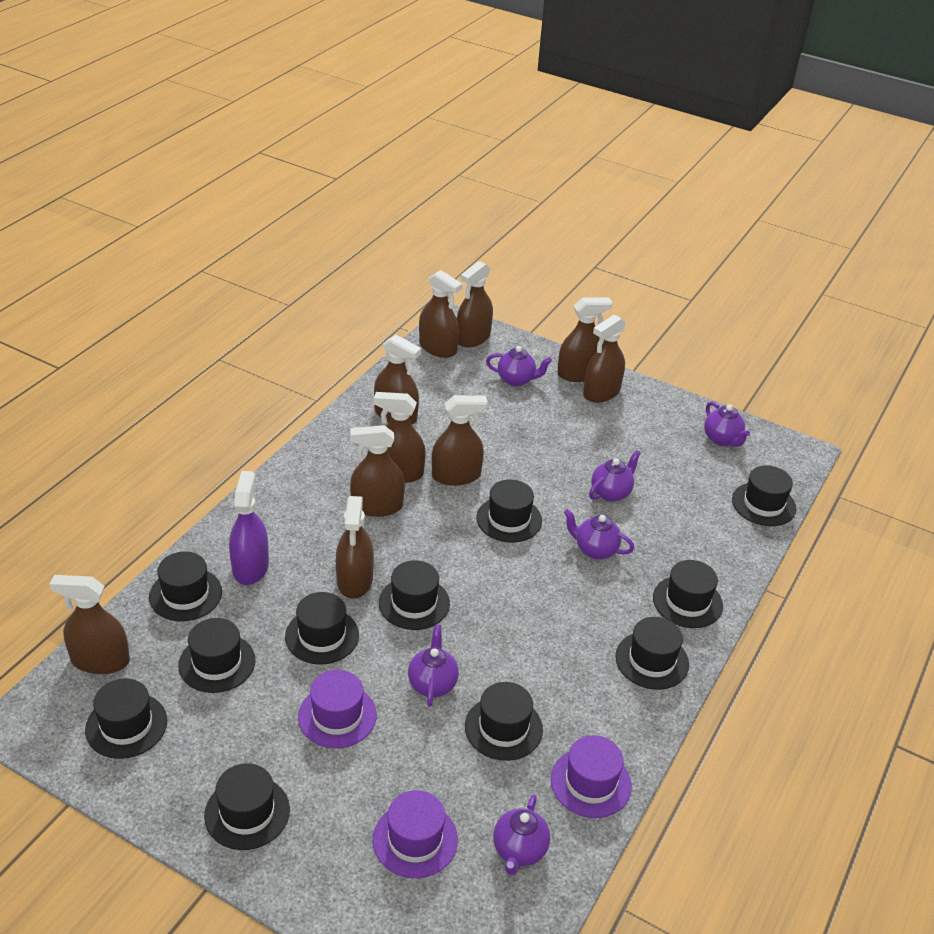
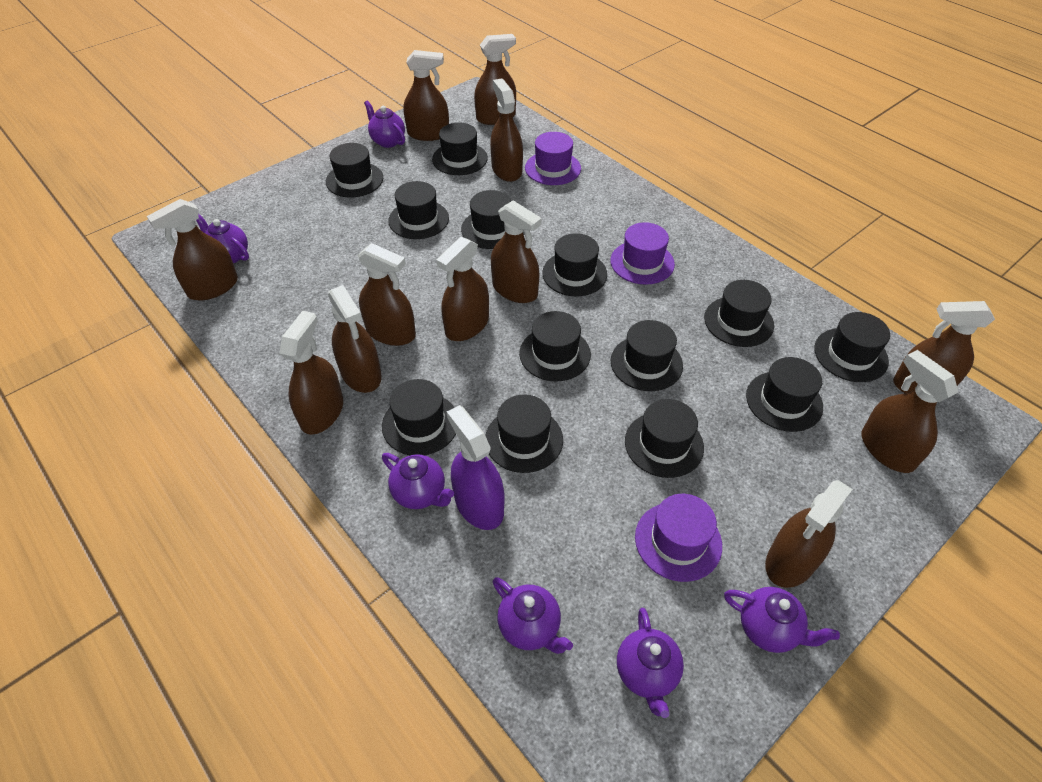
black hat: 11 -> 13
brown spray bottle: 10 -> 12

